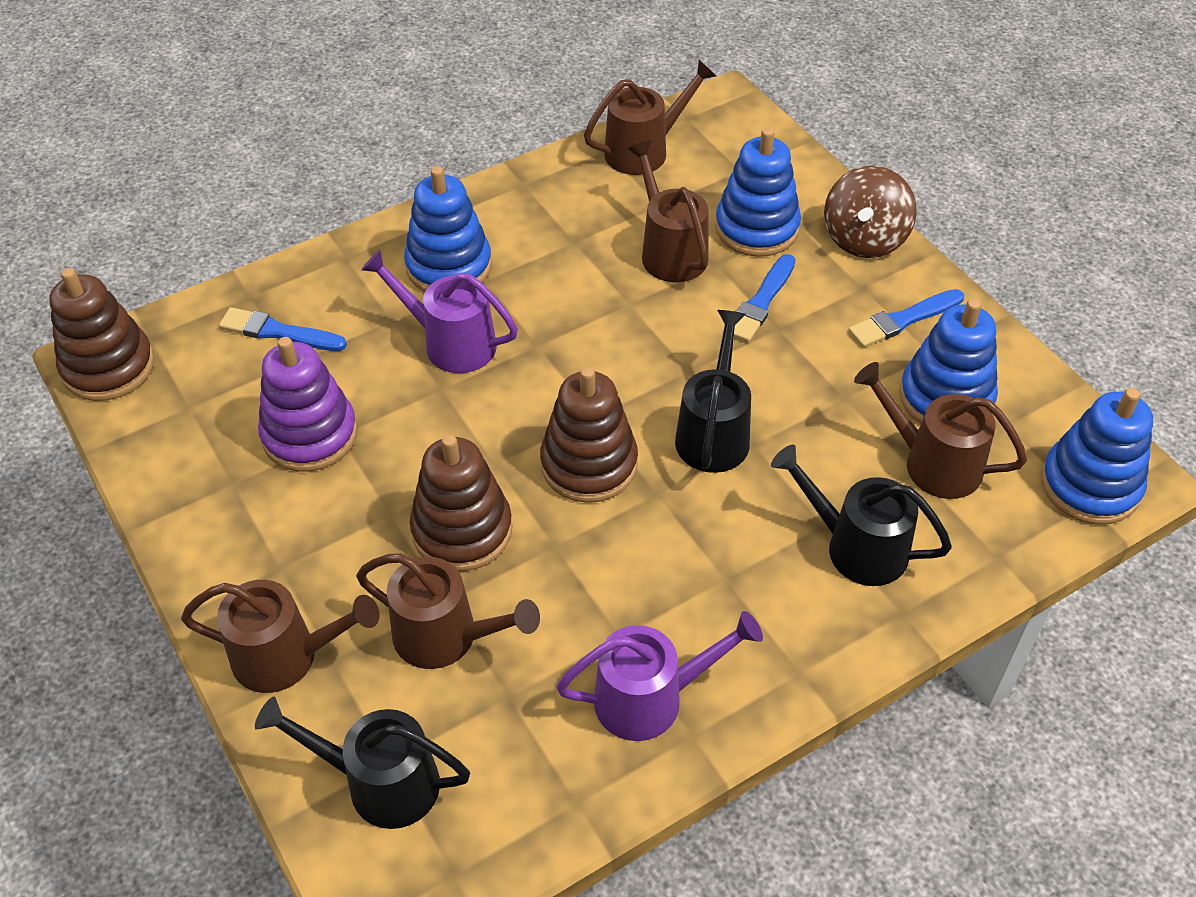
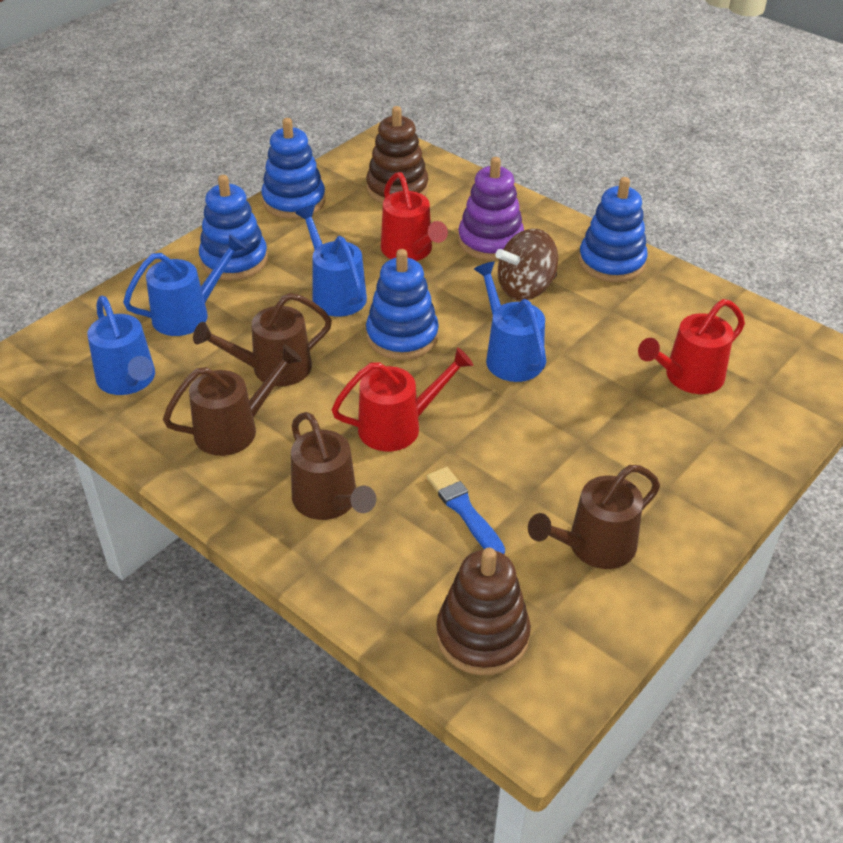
black watering can: 3 -> 0
blue brush: 3 -> 1
blue watering can: 0 -> 4
brown stacking toy: 3 -> 2
brown watering can: 5 -> 4
purple watering can: 2 -> 0
red watering can: 0 -> 3

